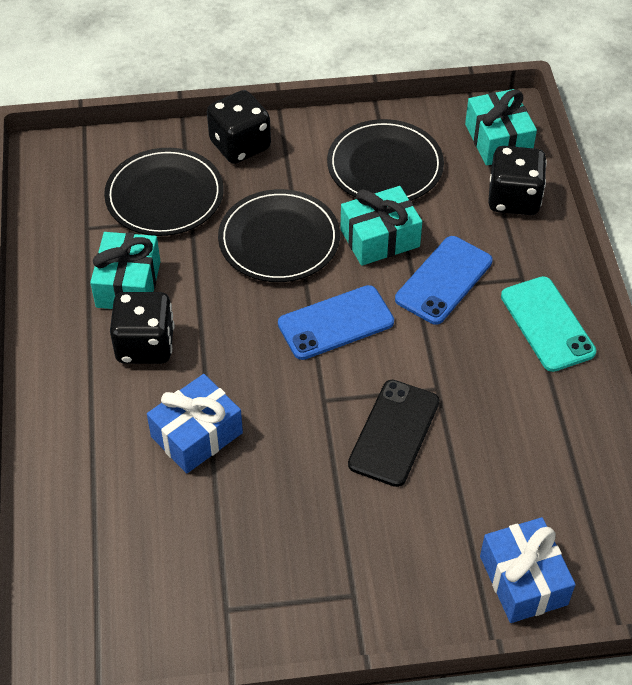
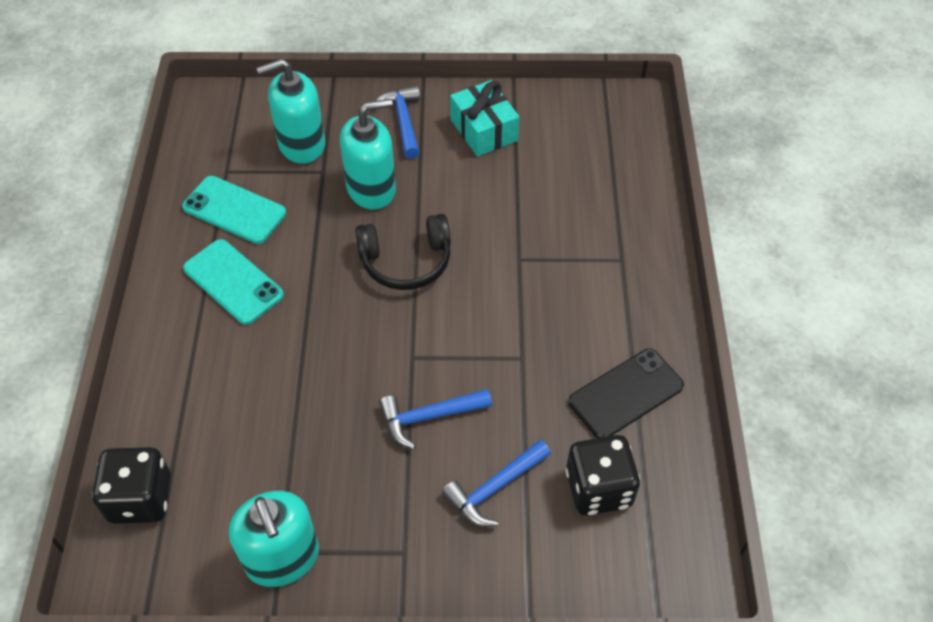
black dice: 3 -> 2
black headphones: 0 -> 1
black plate: 3 -> 0
blue gift: 2 -> 0
blue hammer: 0 -> 3
blue phone: 2 -> 0
turquoise gift: 3 -> 1
turquoise phone: 1 -> 2
turquoise soap dispenser: 0 -> 3

